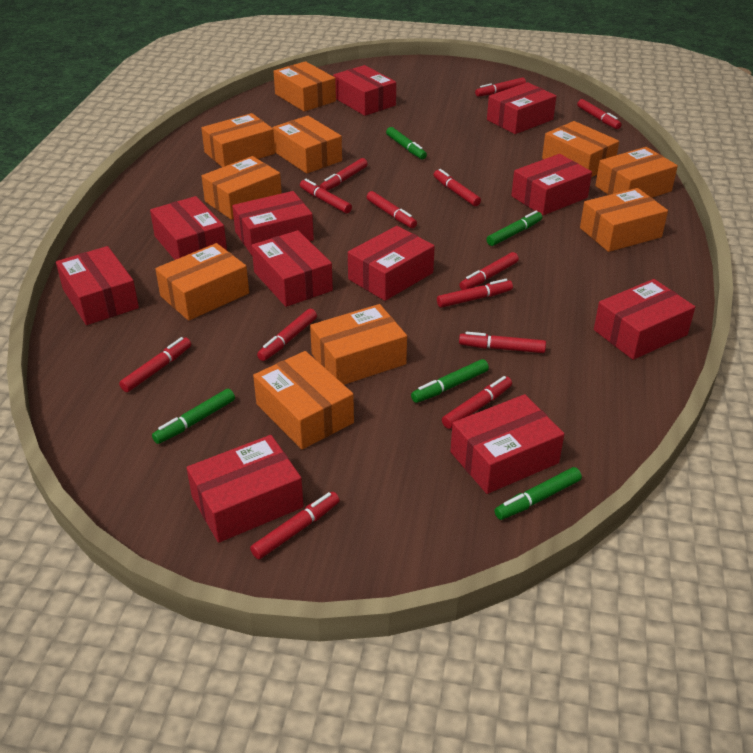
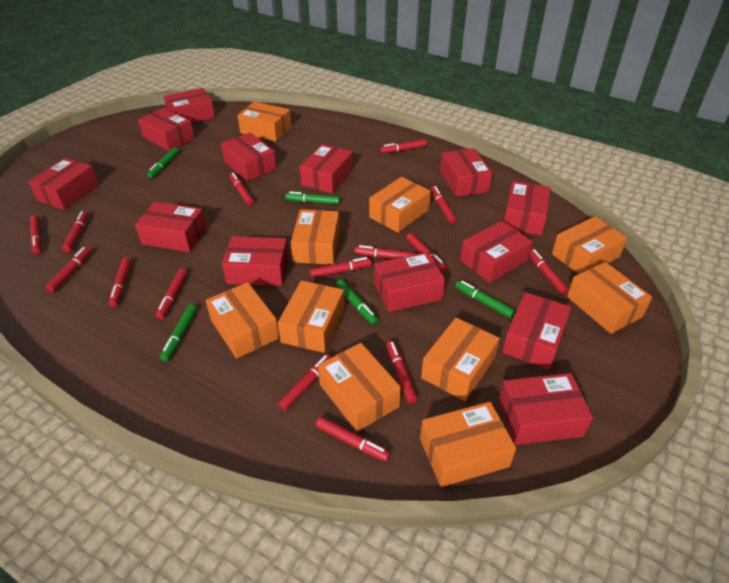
red box: 11 -> 13
red marker: 13 -> 15

